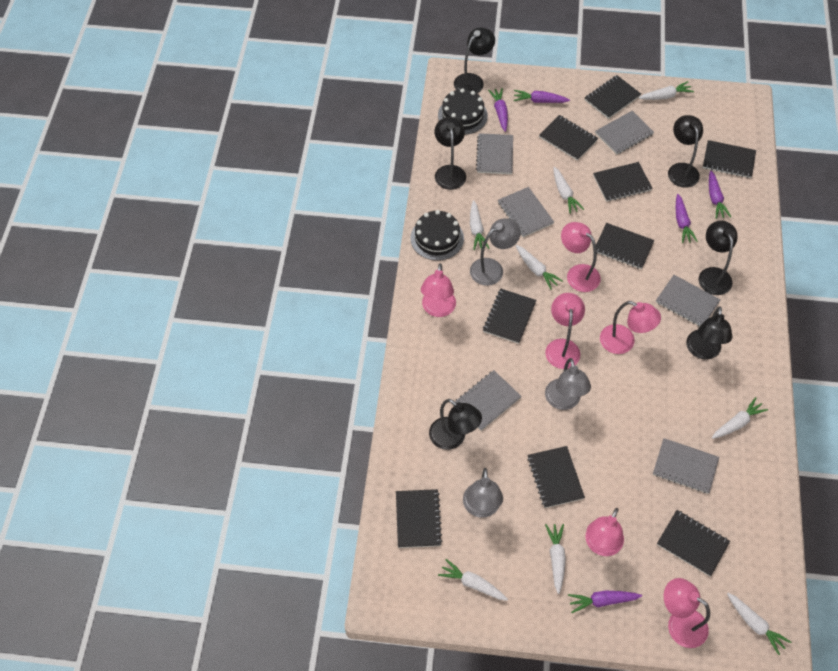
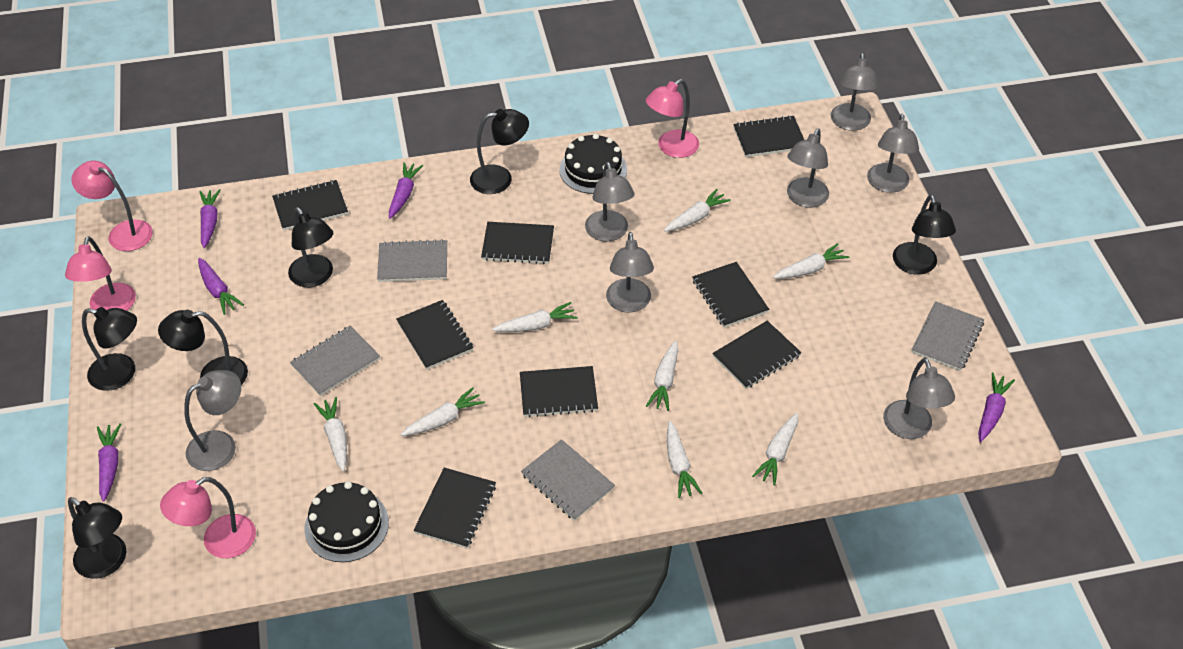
black notebook: 9 -> 8
grey lamp: 3 -> 7
grey notebook: 6 -> 4
pink lamp: 6 -> 4

